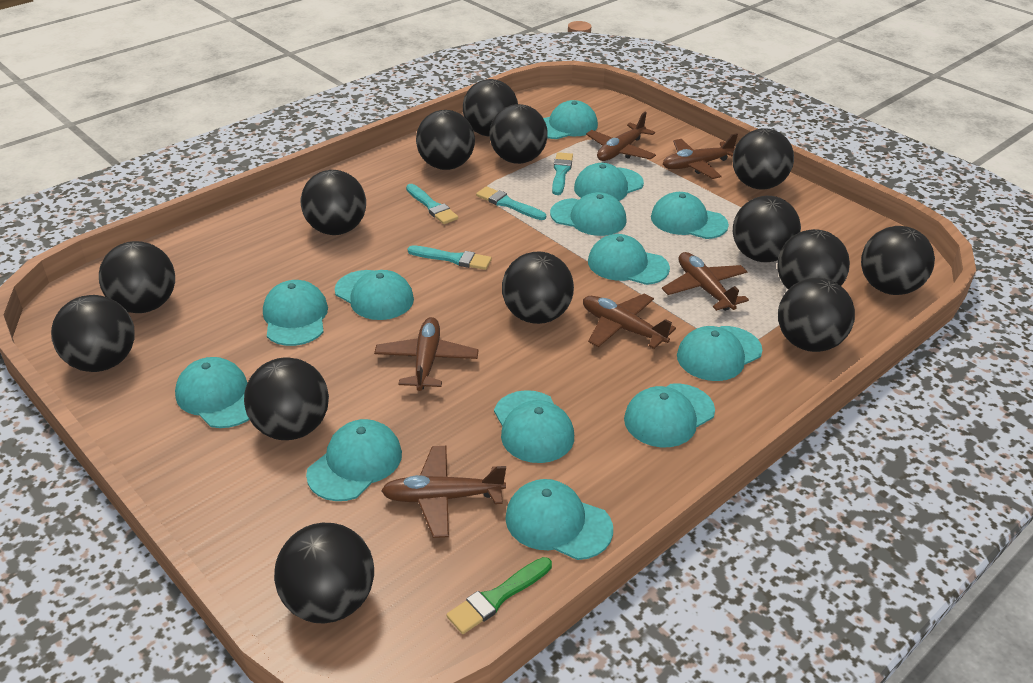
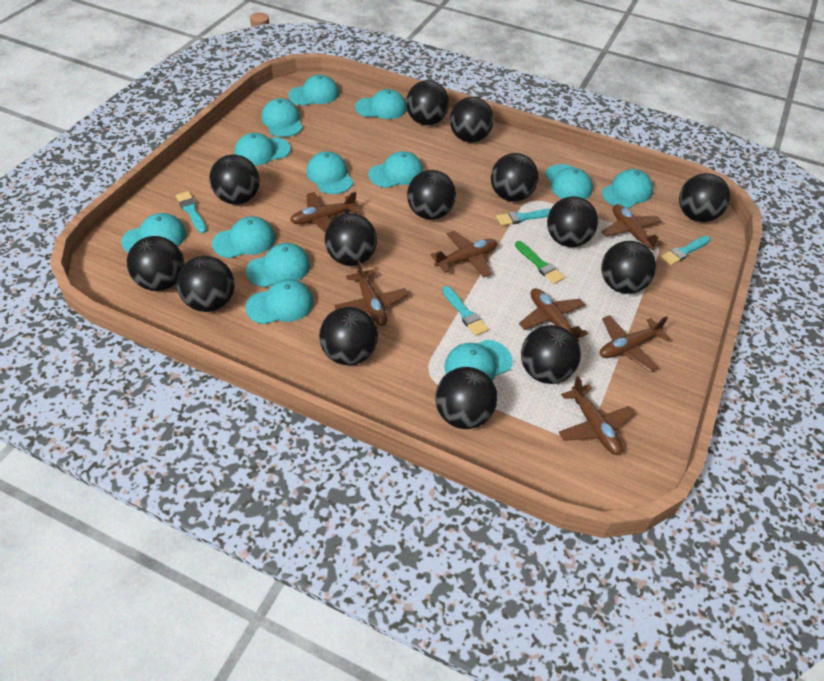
brown plane: 6 -> 7

